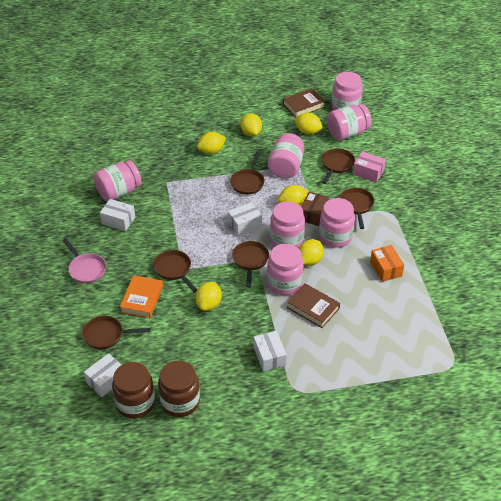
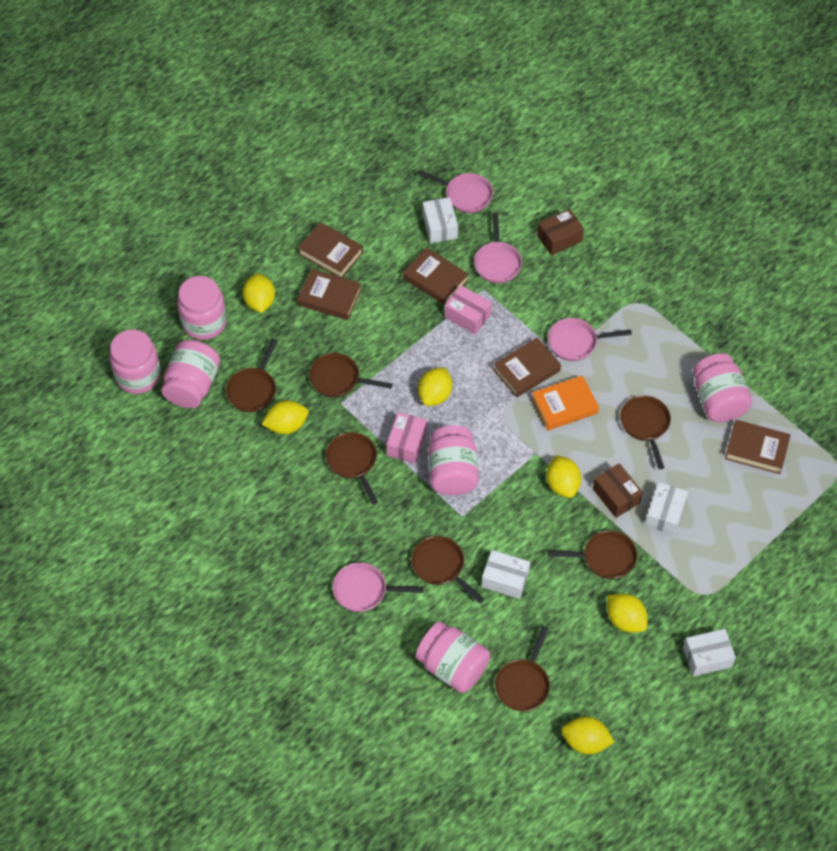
brown book: 2 -> 5
brown box: 1 -> 2
brown jar: 2 -> 0
brown pan: 6 -> 7
orange box: 1 -> 0
pink box: 1 -> 2
pink jar: 7 -> 6
pink pan: 1 -> 4

